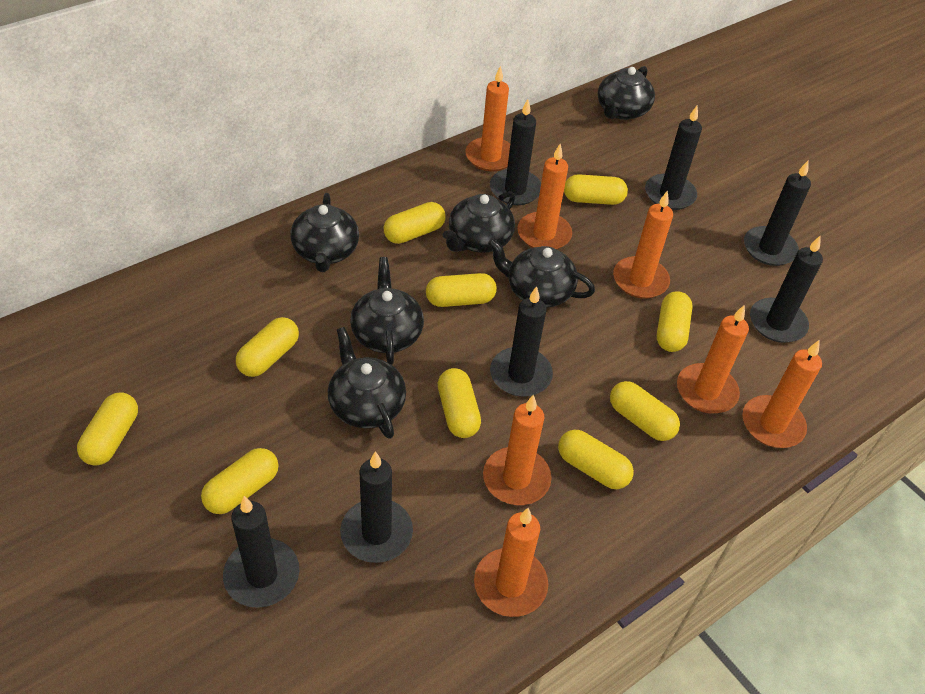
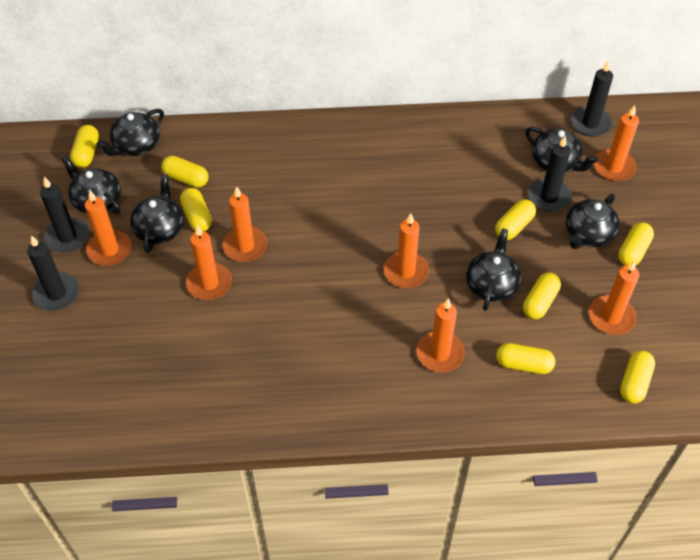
black candle: 7 -> 4
yellow capsule: 10 -> 8

